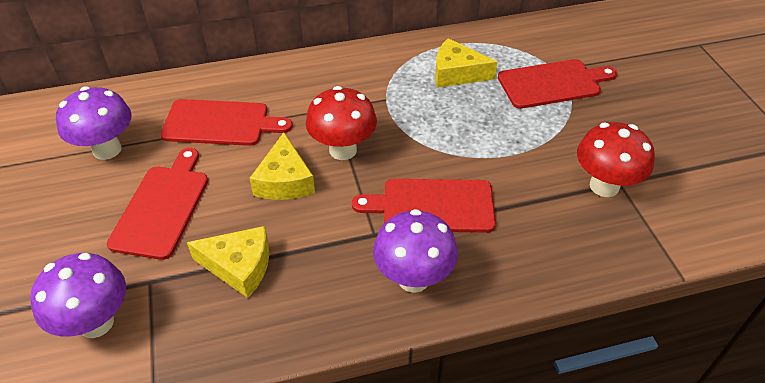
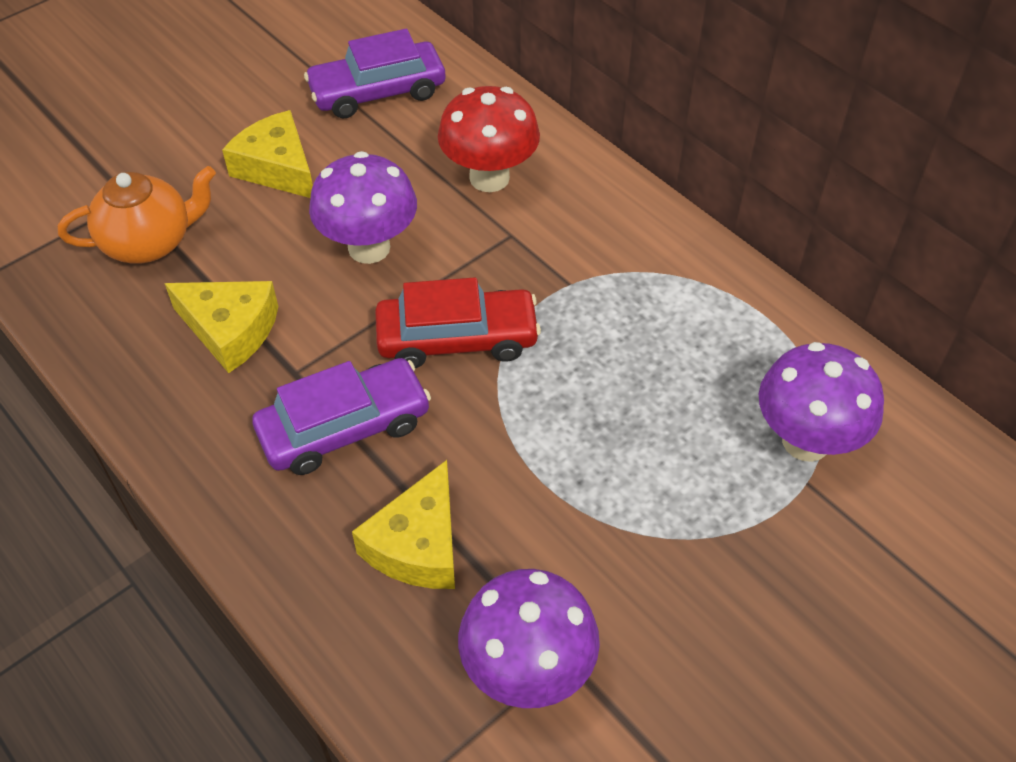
orange teapot: 0 -> 1
purple car: 0 -> 2
red car: 0 -> 1
red cutting board: 4 -> 0
red mushroom: 2 -> 1

